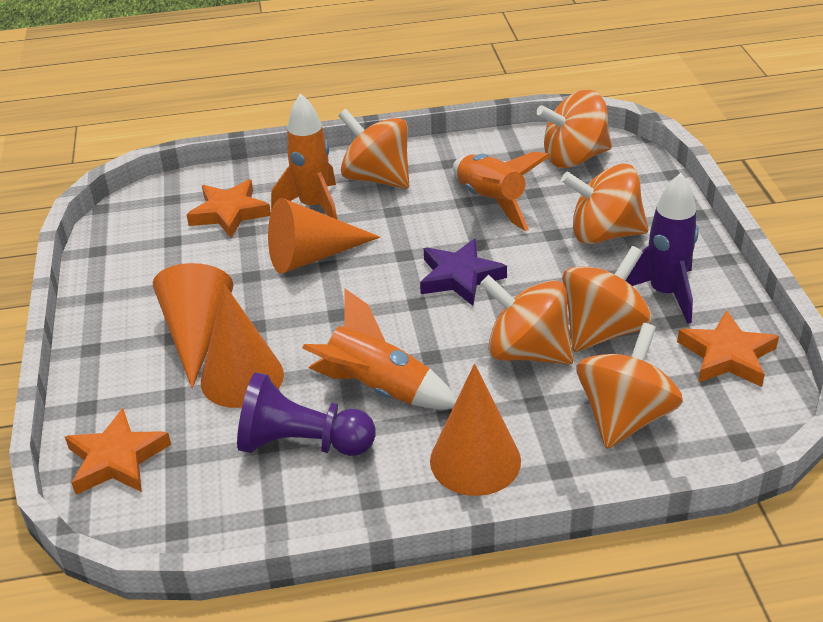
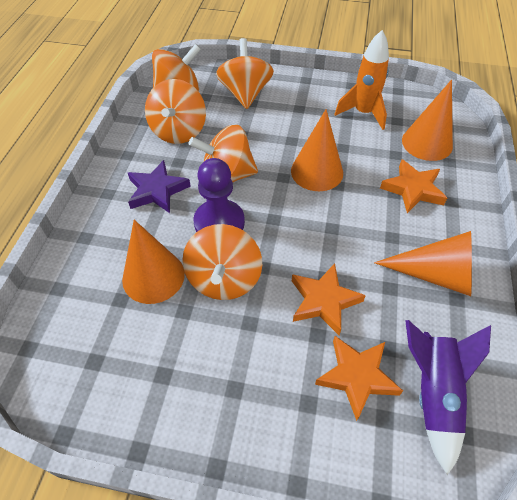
orange rocket: 3 -> 1
orange spinning top: 6 -> 5

